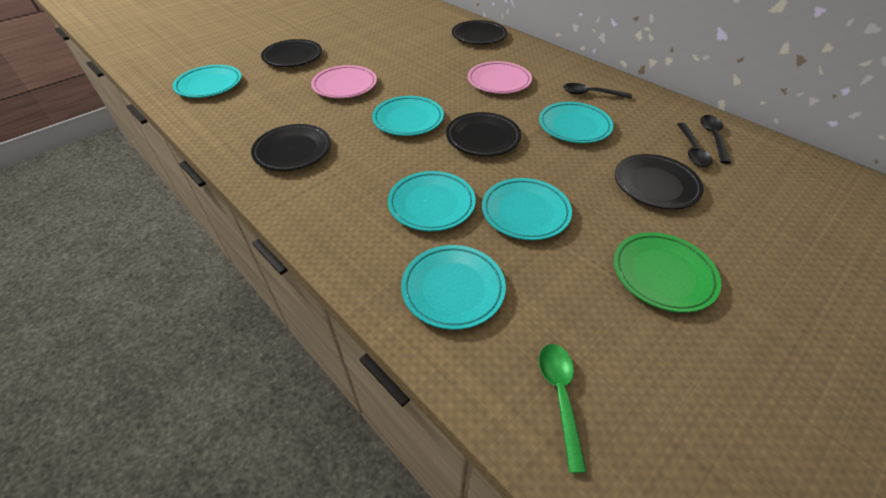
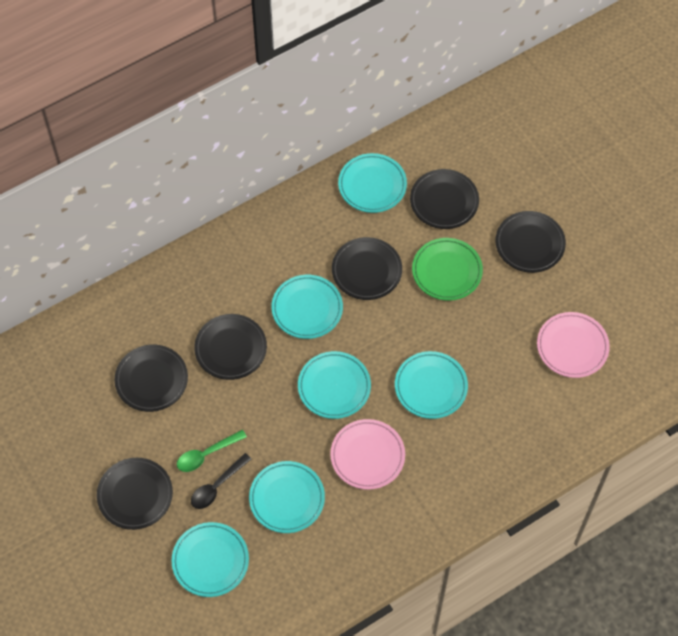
black plate: 5 -> 6
black spoon: 3 -> 1

